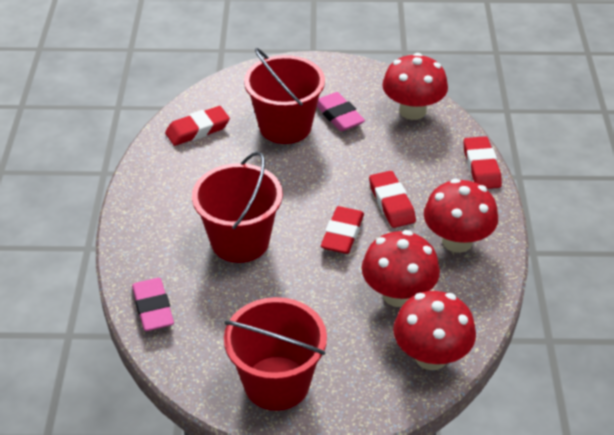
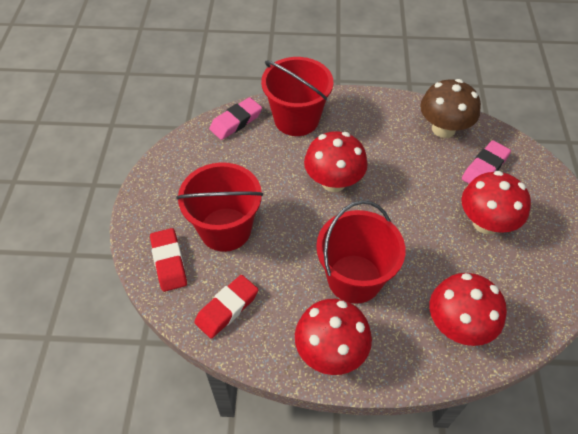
brown mushroom: 0 -> 1
red eraser: 4 -> 2

